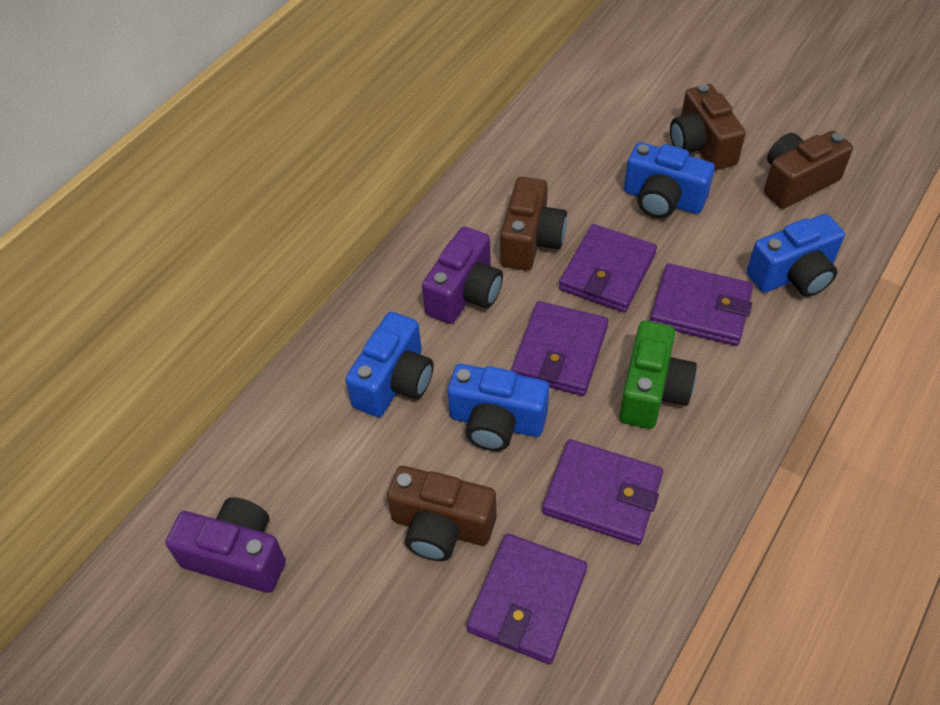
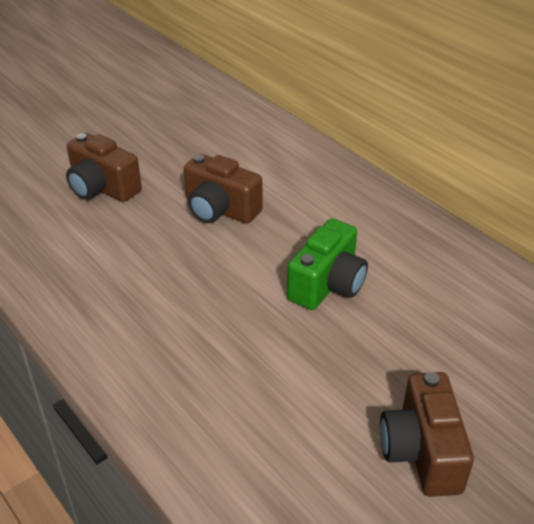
blue camera: 4 -> 0
brown camera: 4 -> 3
purple camera: 2 -> 0
purple wallet: 5 -> 0

